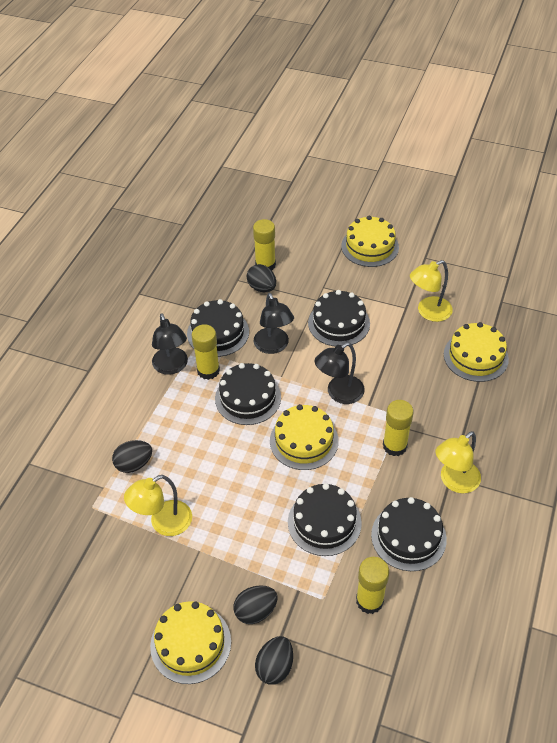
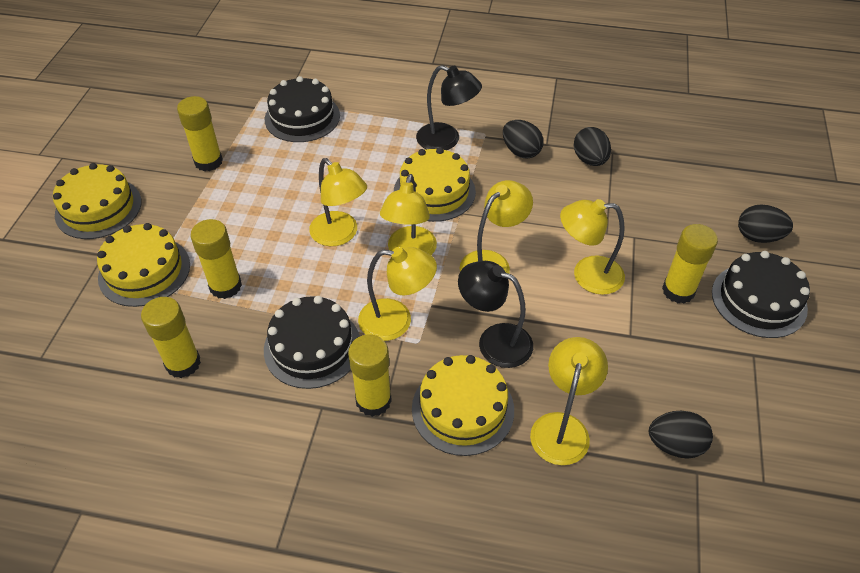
black cake: 5 -> 3
black lamp: 3 -> 2
yellow glue stick: 4 -> 5
yellow lamp: 3 -> 6

